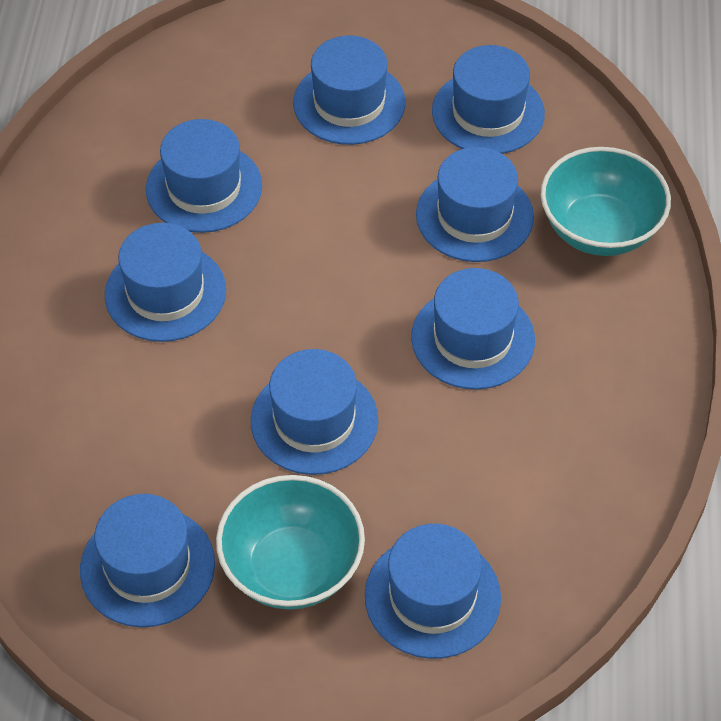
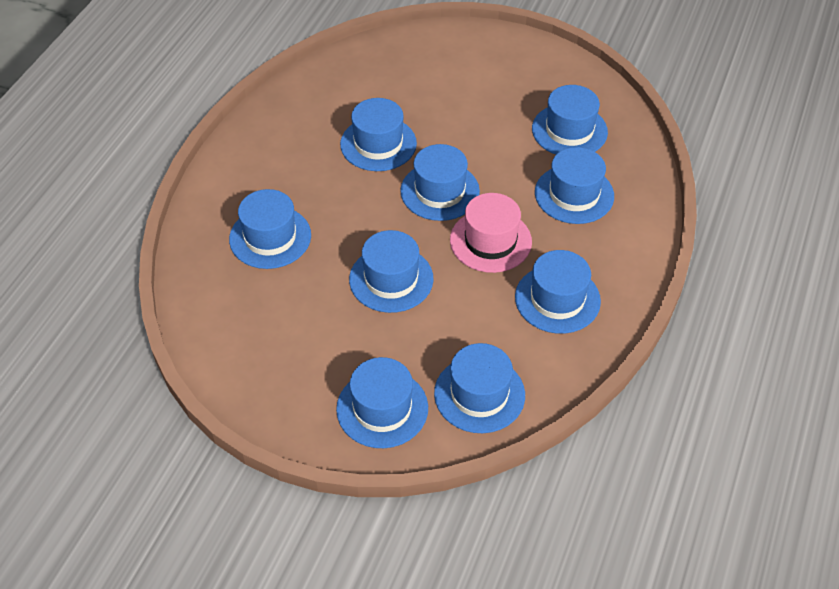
pink hat: 0 -> 1
turquoise bowl: 2 -> 0

